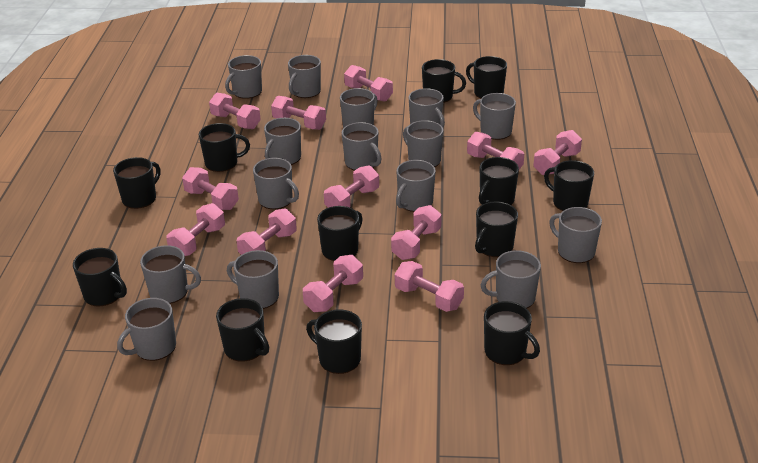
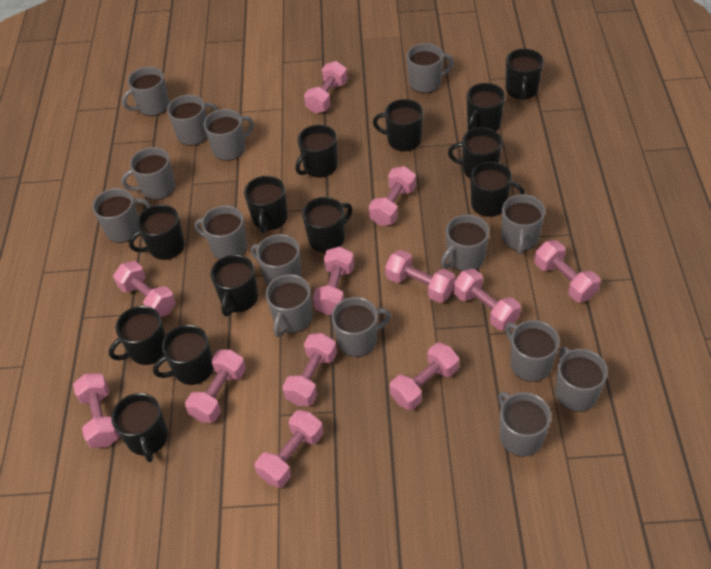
black mug: 12 -> 13

